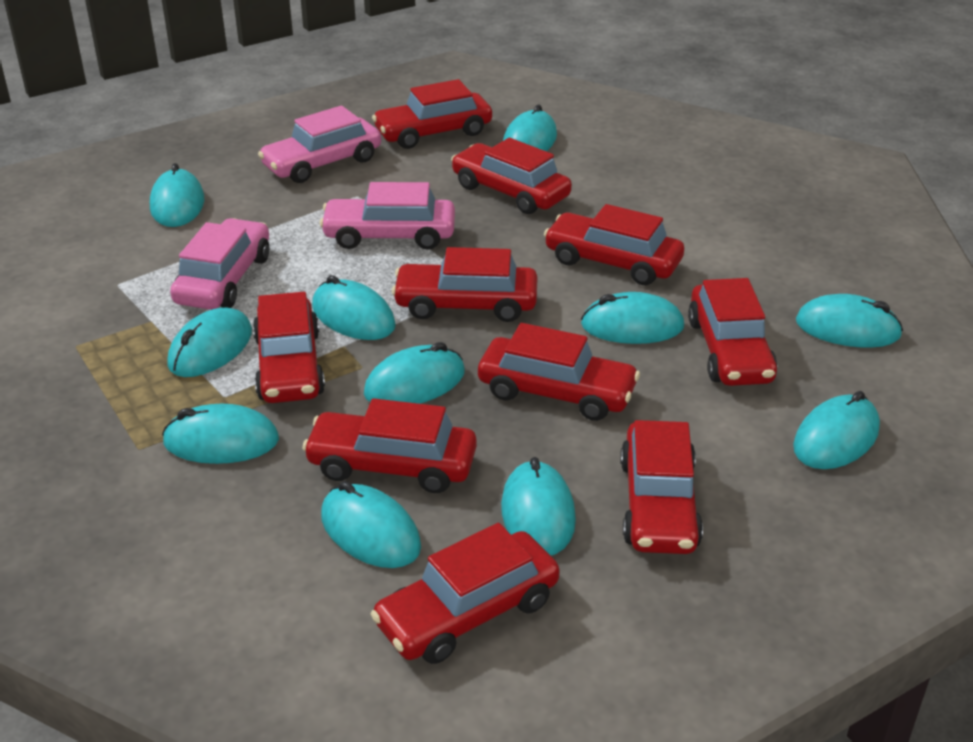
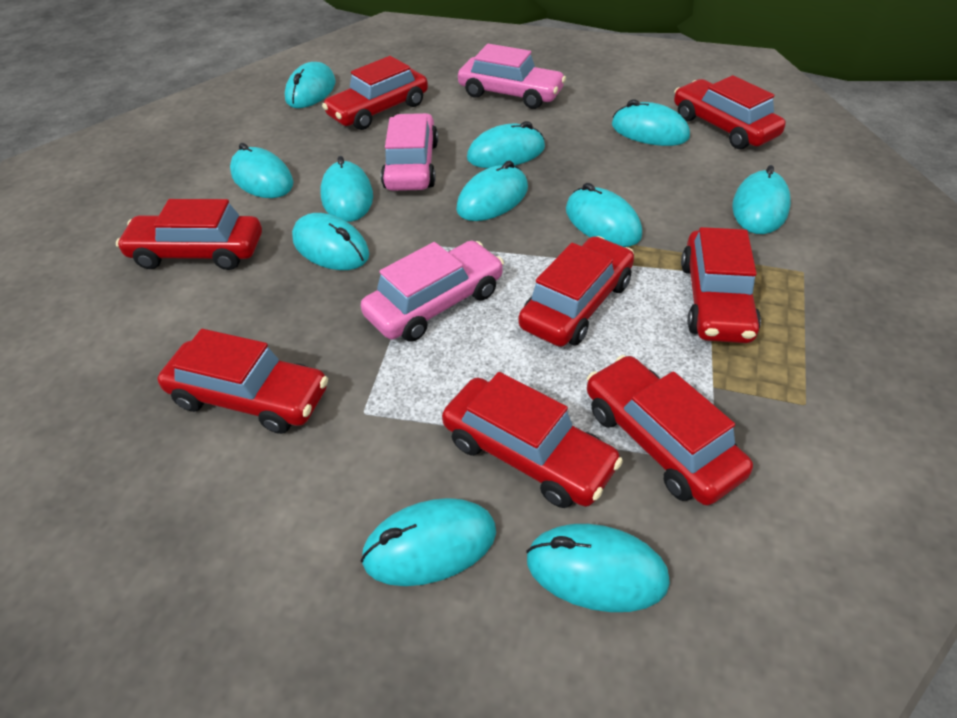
red car: 10 -> 8

